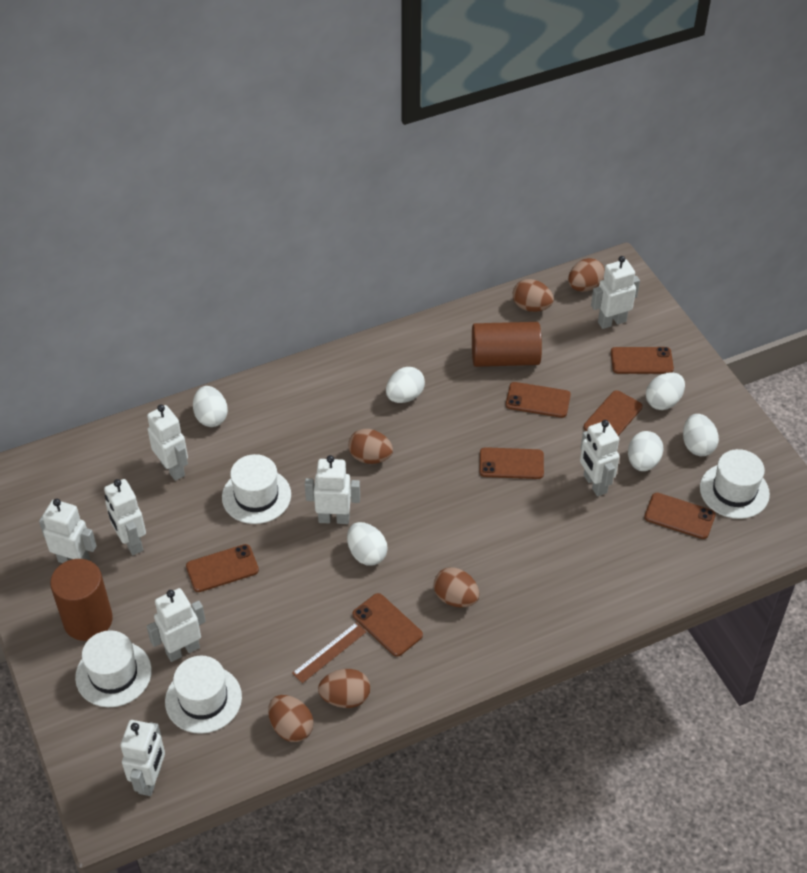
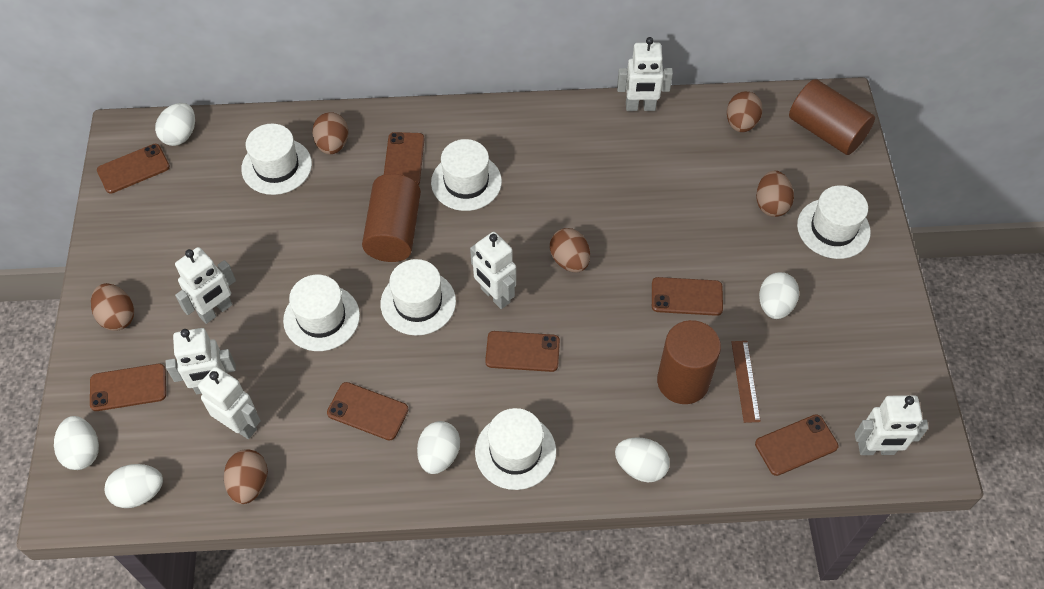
brown cylinder: 2 -> 3
white hat: 4 -> 6
white robot: 8 -> 6

